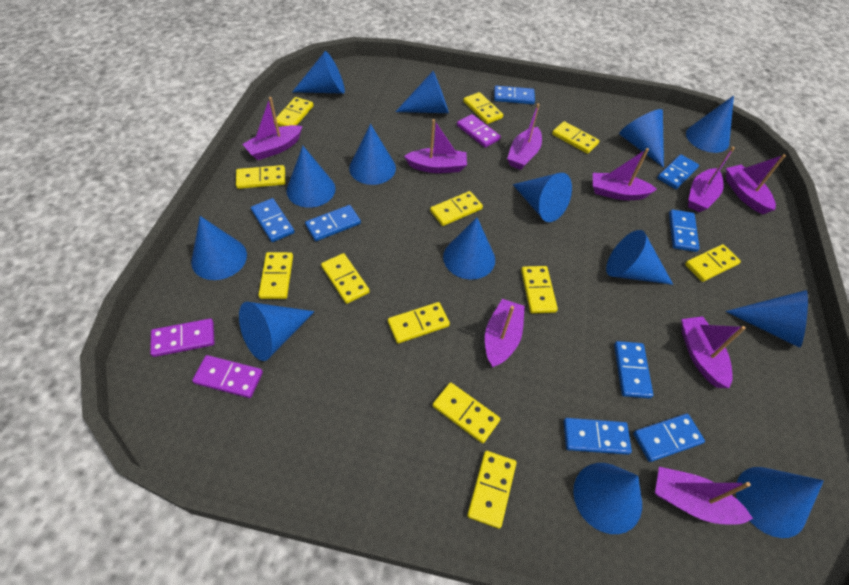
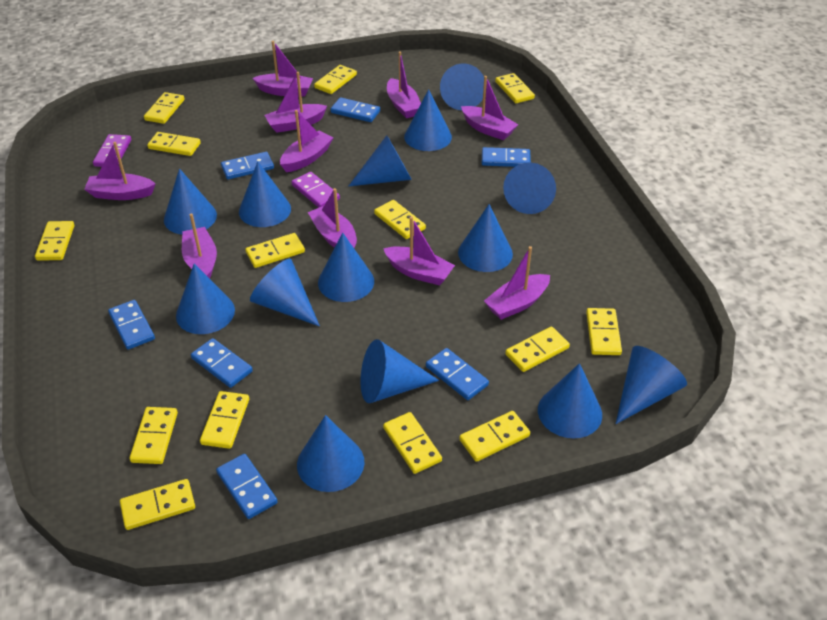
blue domino: 8 -> 7
purple boat: 9 -> 10
purple domino: 3 -> 2
yellow domino: 12 -> 14

